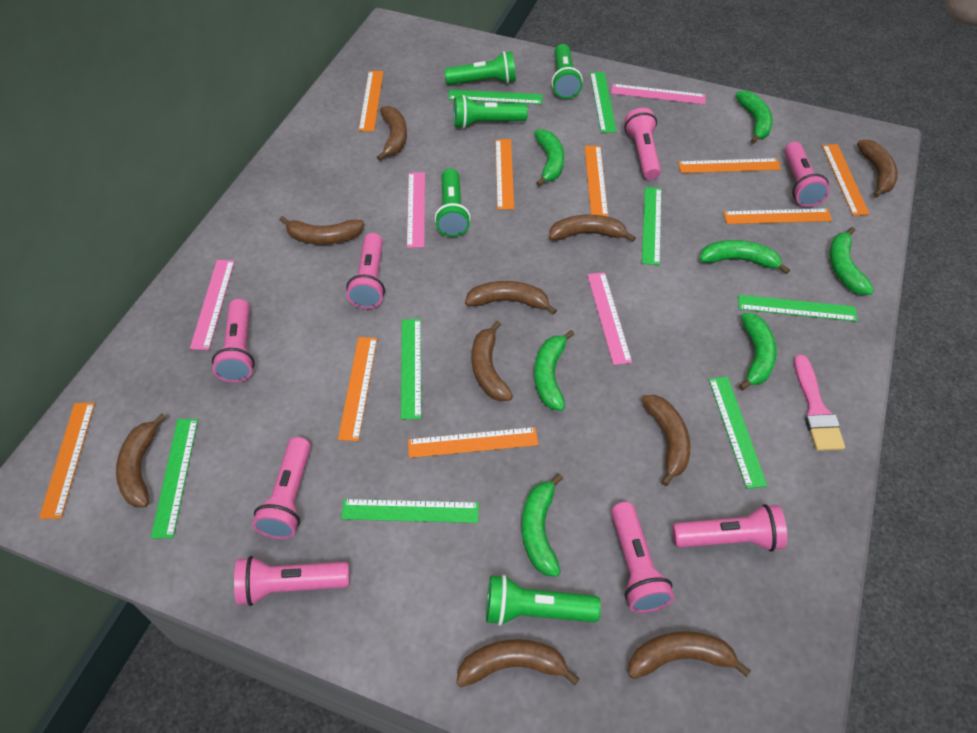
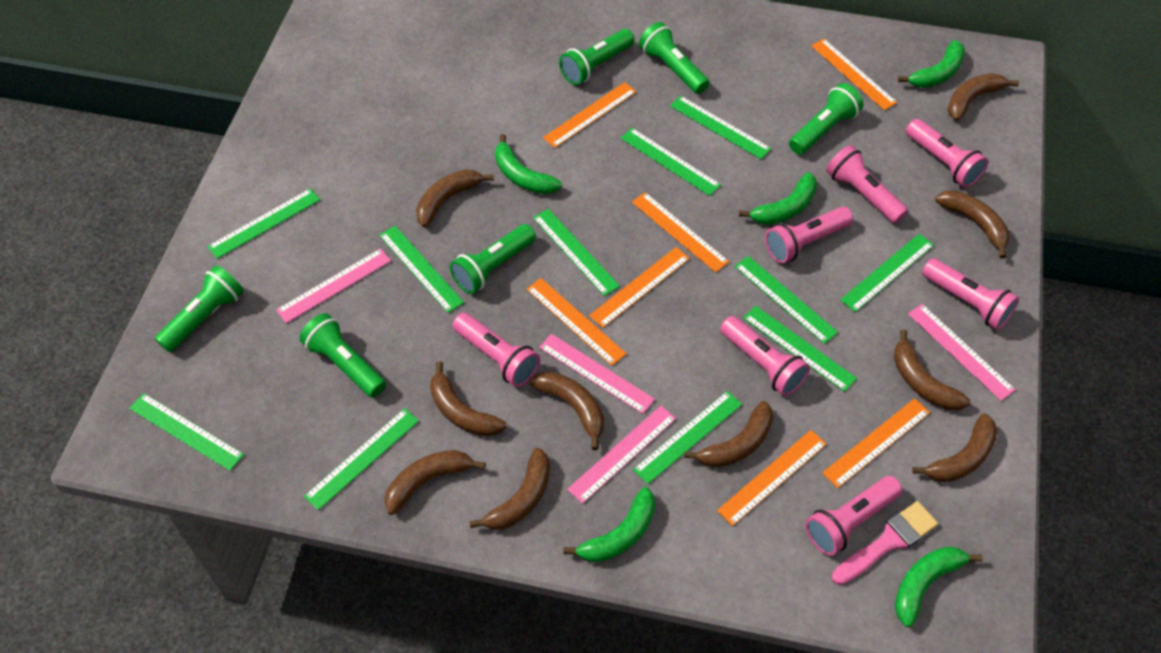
green banana: 7 -> 5
green flashlight: 5 -> 6
green ruler: 8 -> 11
orange ruler: 9 -> 7
pink flashlight: 8 -> 7

